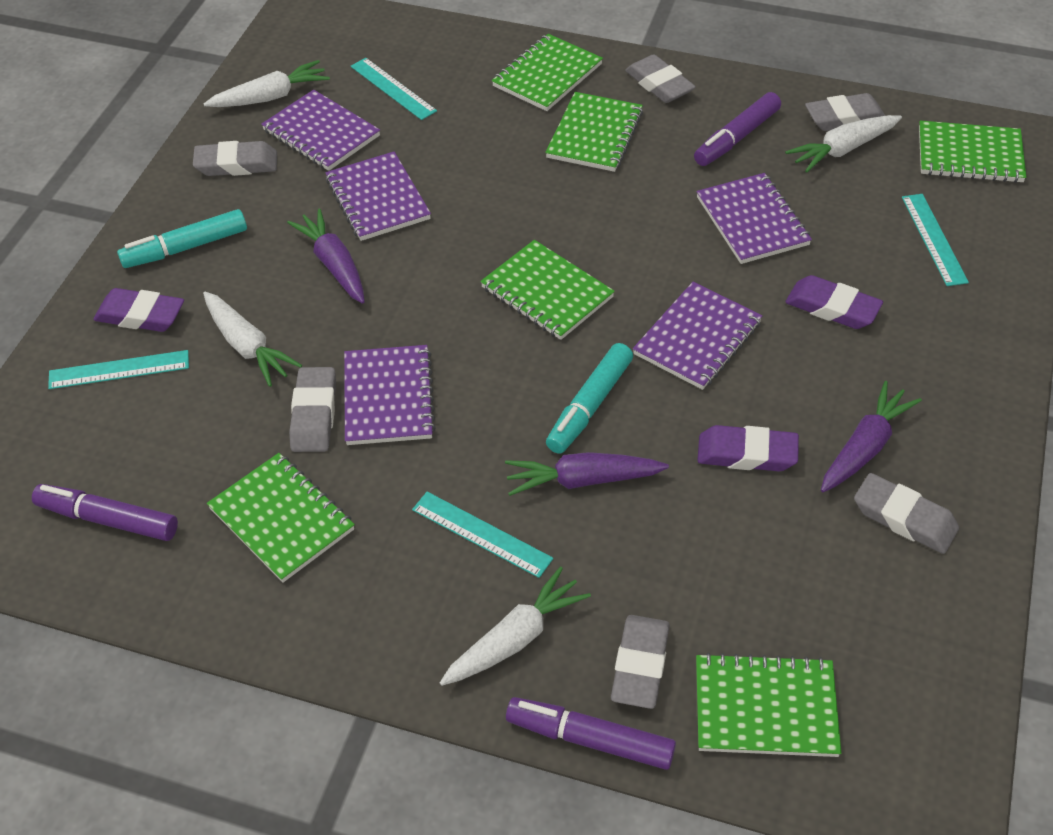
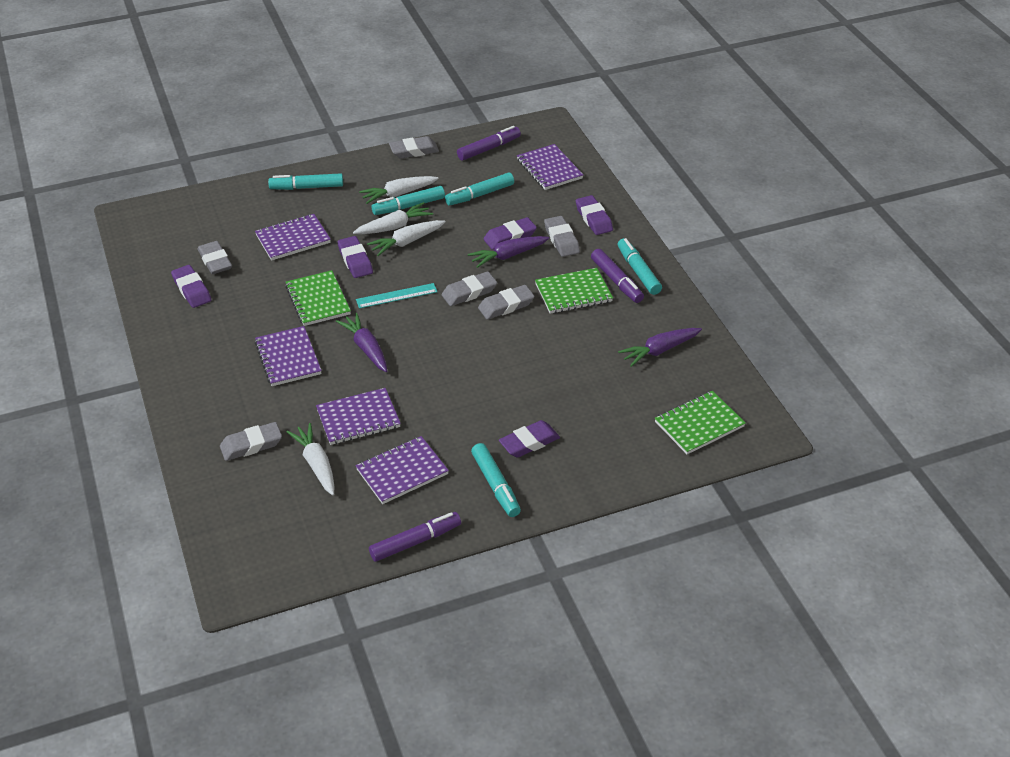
green notebook: 6 -> 3
purple eraser: 3 -> 5
turquoise marker: 2 -> 5
turquoise ruler: 4 -> 1

